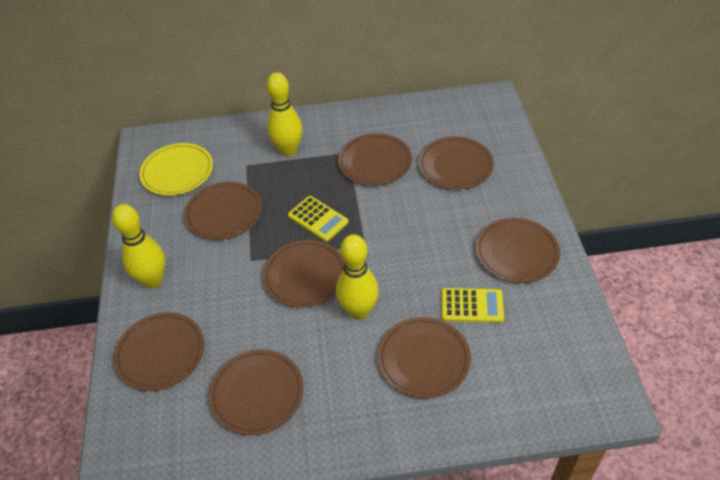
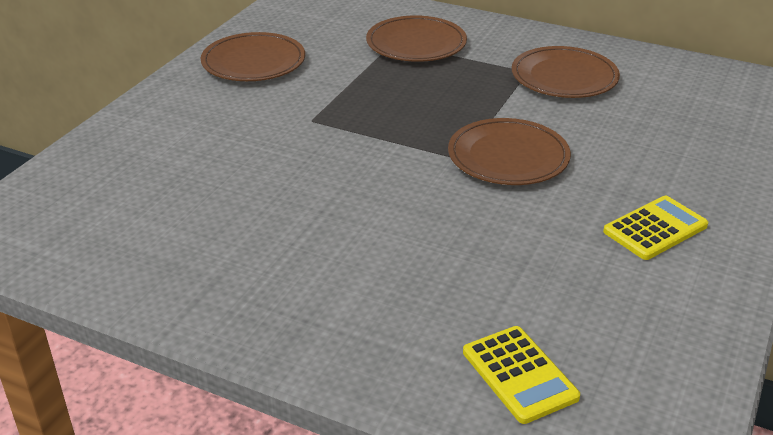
brown plate: 8 -> 4
yellow bowling pin: 3 -> 0
yellow plate: 1 -> 0

